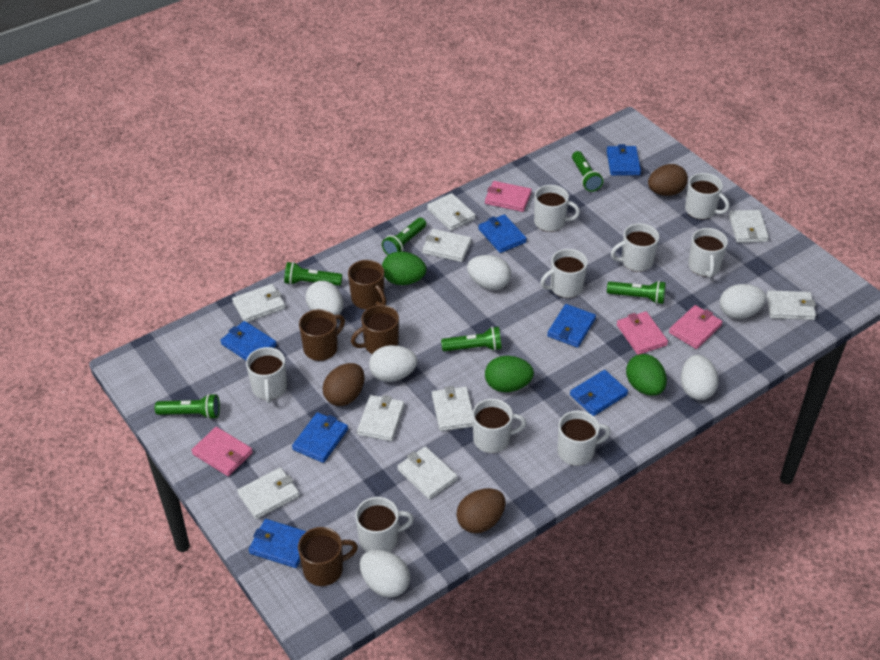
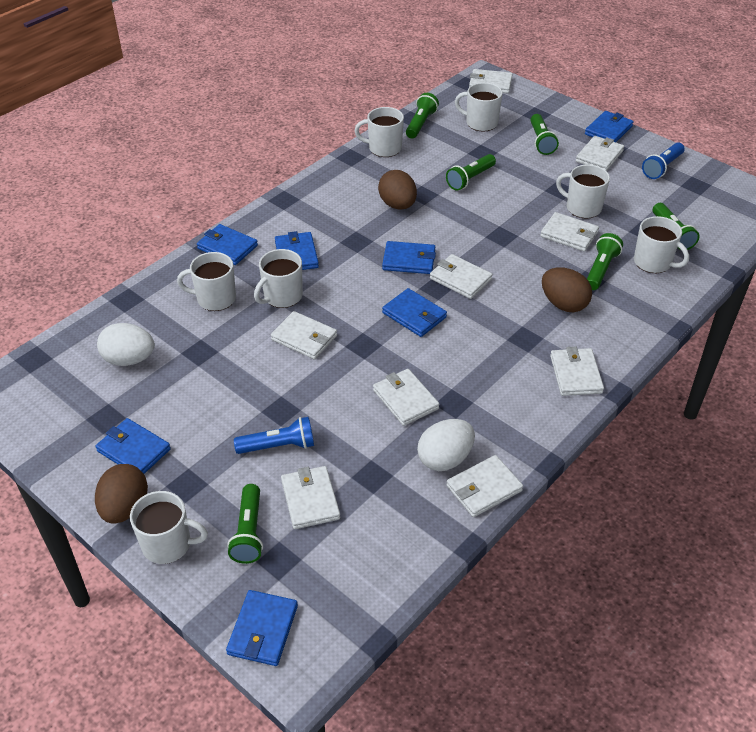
blue flashlight: 0 -> 2
brown mug: 4 -> 0
green egg: 3 -> 0
pink wallet: 4 -> 0
white egg: 6 -> 2
white mug: 9 -> 7

